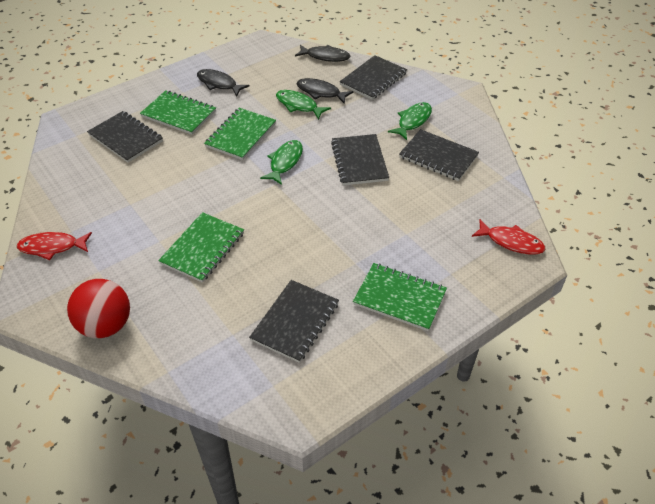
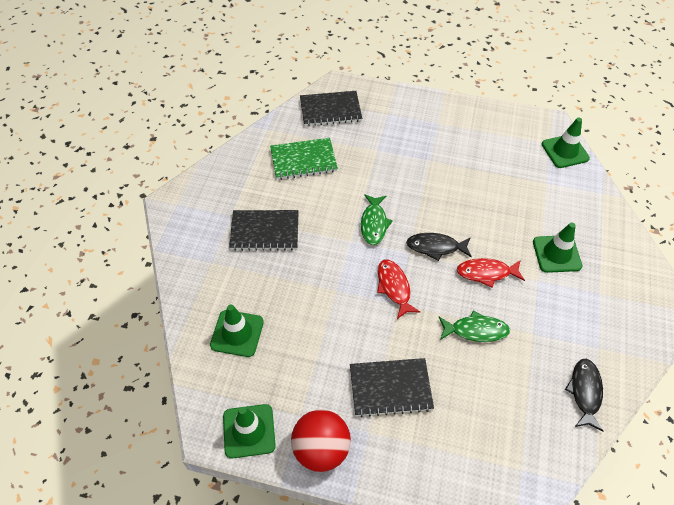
black fish: 3 -> 2
black notebook: 5 -> 3
green fish: 3 -> 2
green notebook: 4 -> 1
green traffic cone: 0 -> 4

